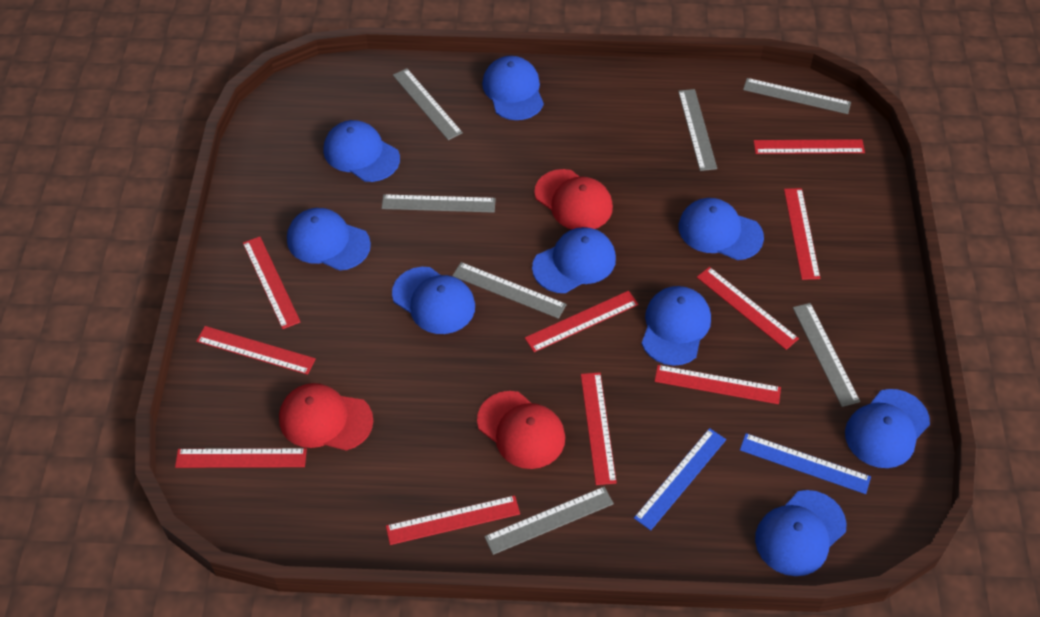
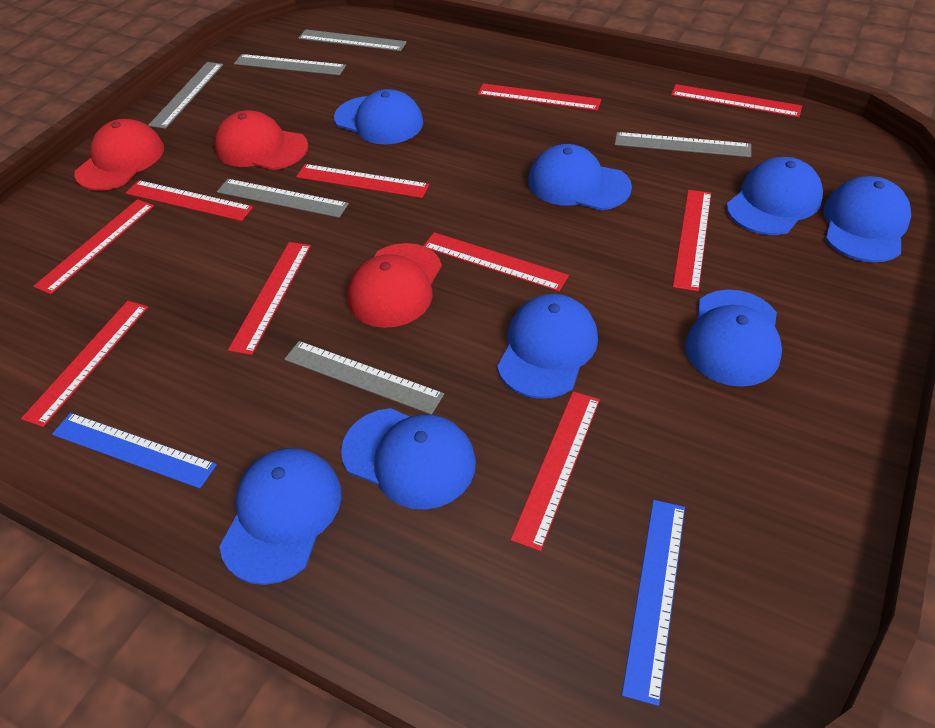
blue cap: 9 -> 8
grey ruler: 7 -> 6

